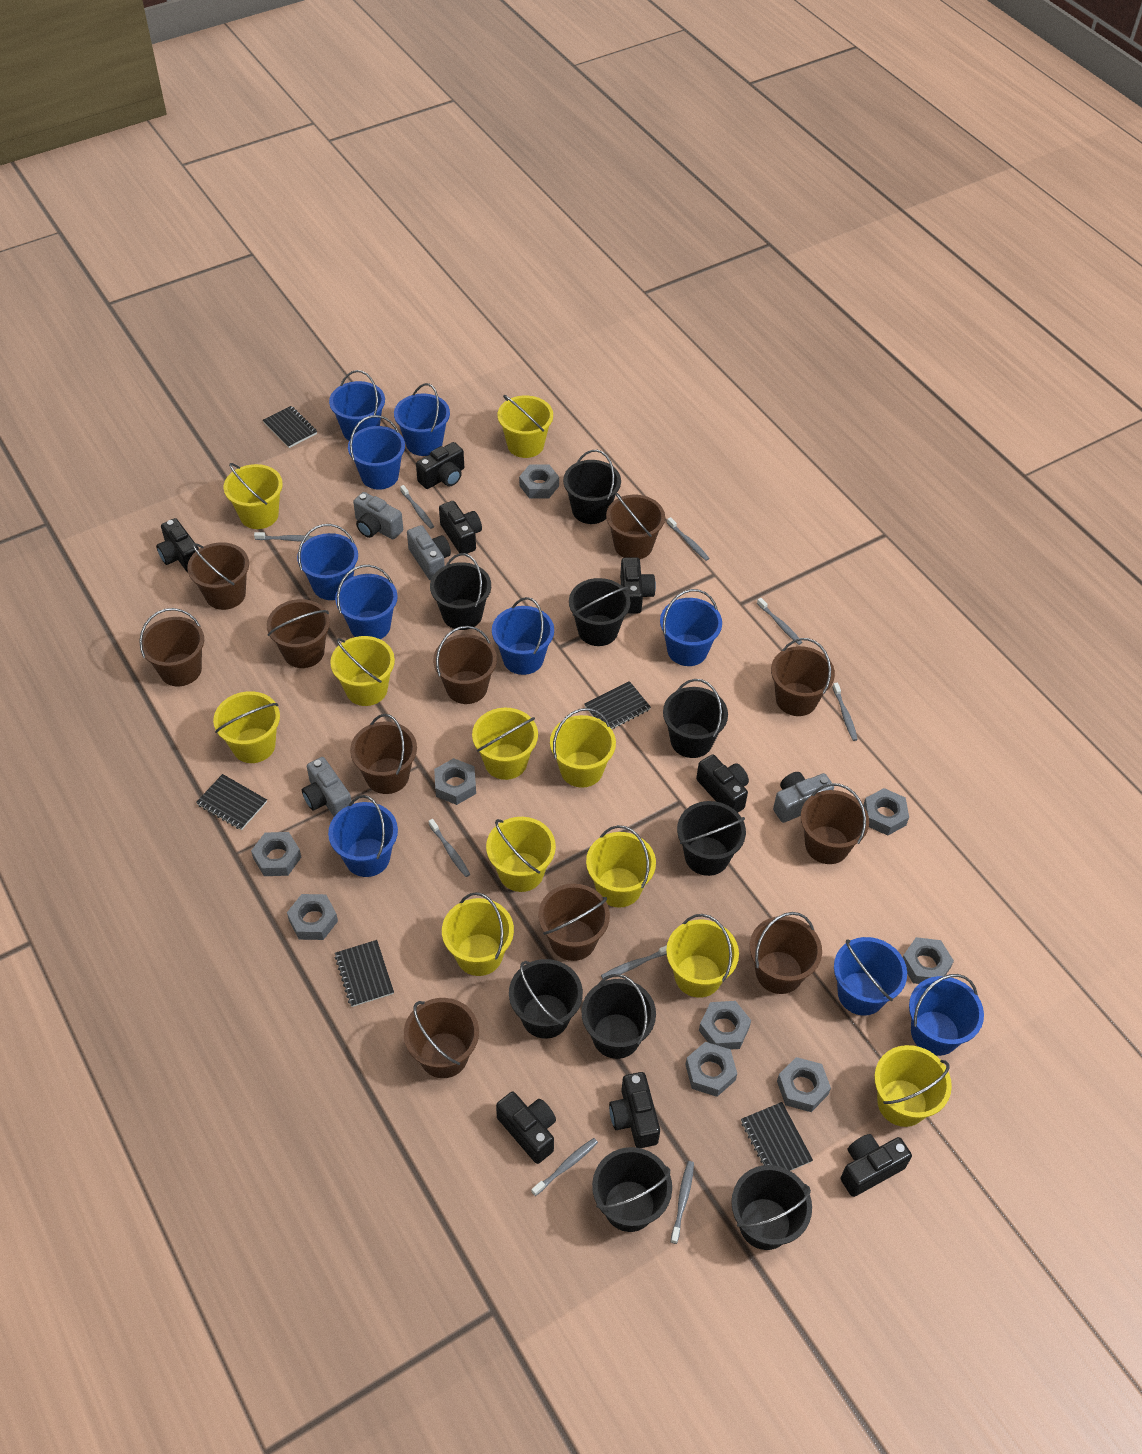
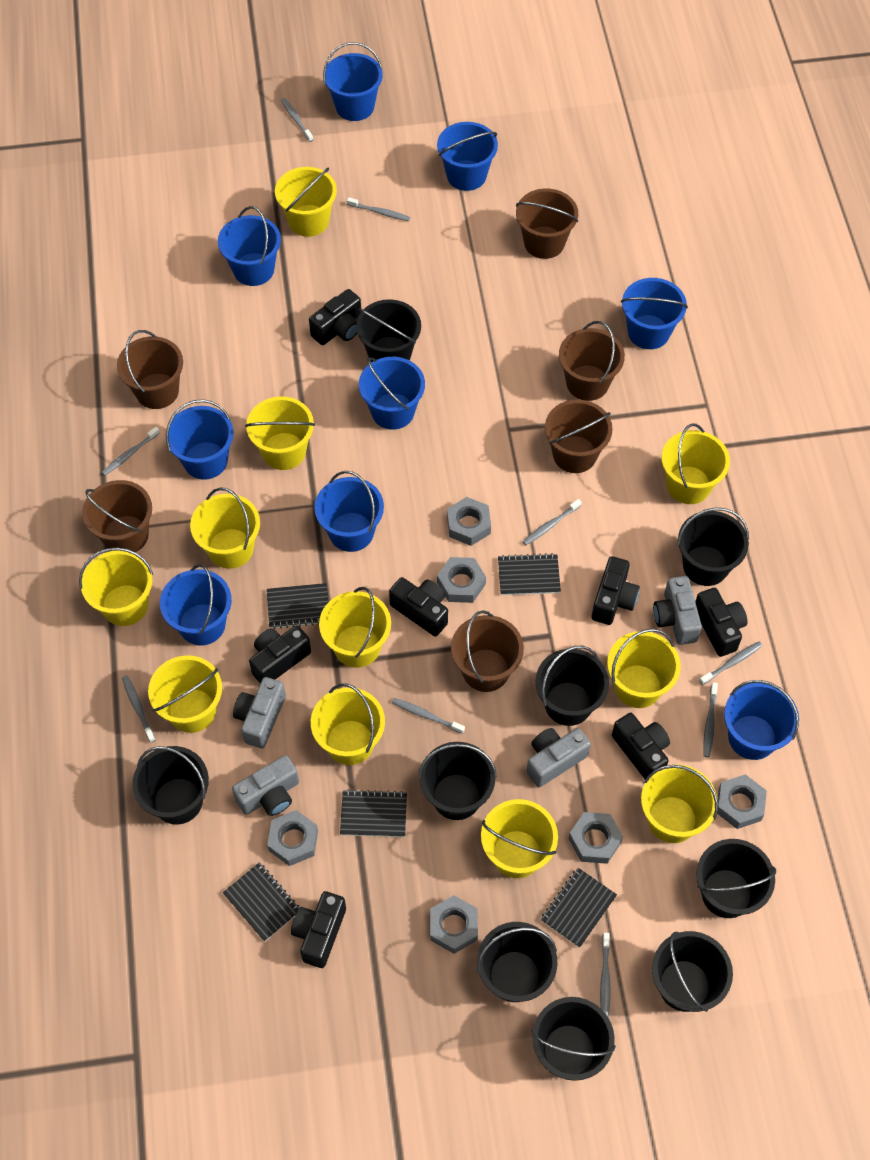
black camera: 8 -> 7
blue bucket: 10 -> 9
brown bucket: 11 -> 6
grey nut: 9 -> 6

